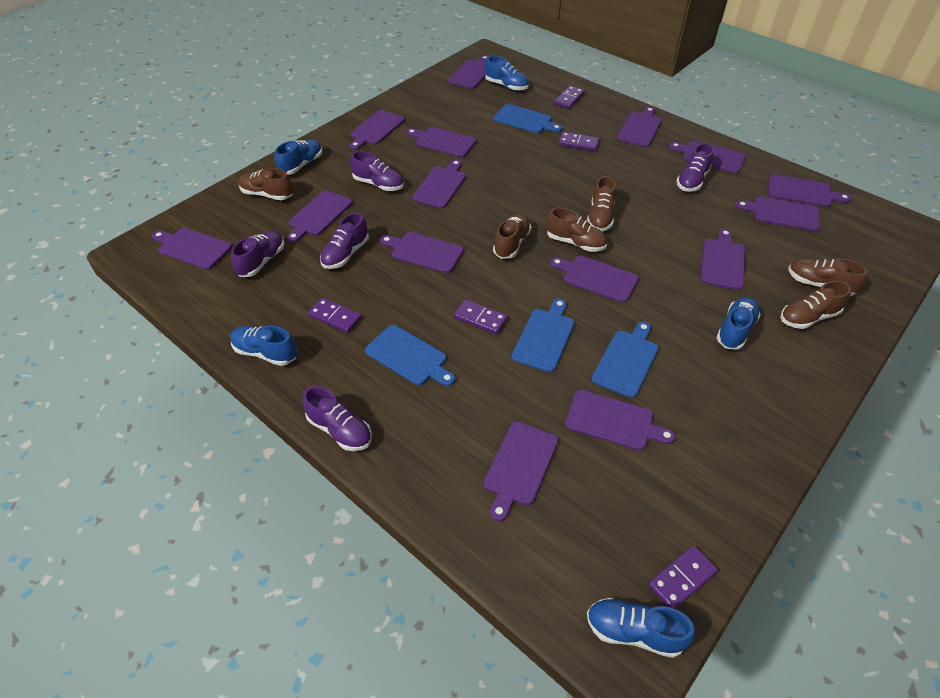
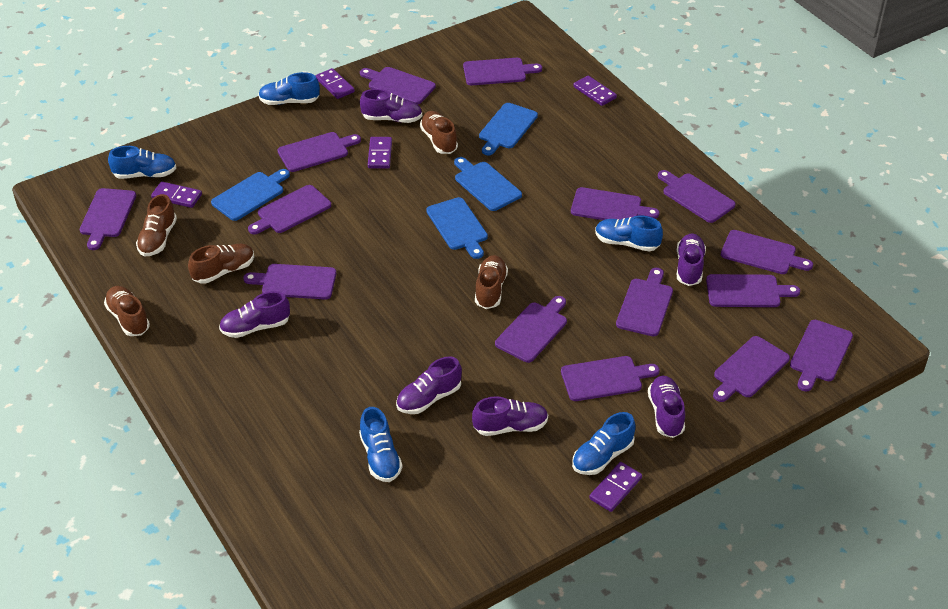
brown shoe: 6 -> 5
purple shoe: 5 -> 6

